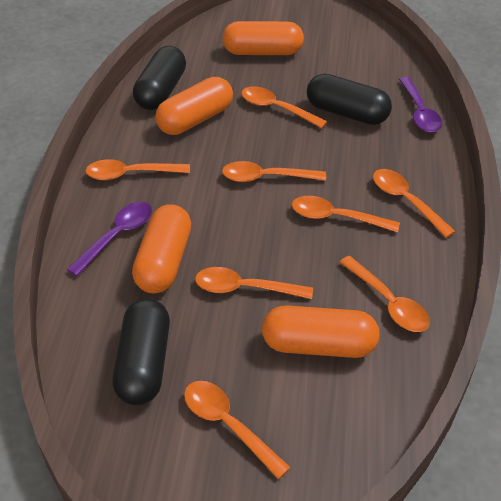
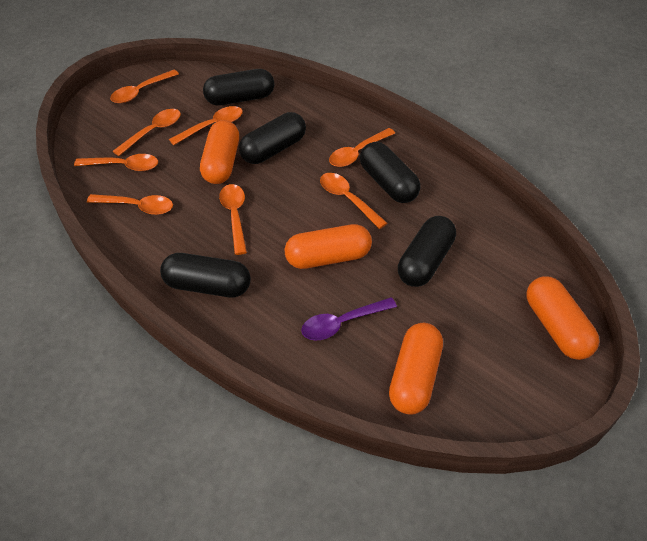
black capsule: 3 -> 5
purple spoon: 2 -> 1

